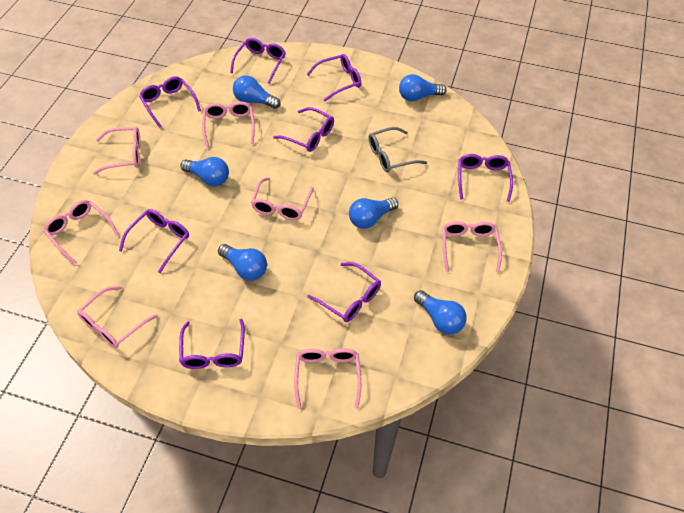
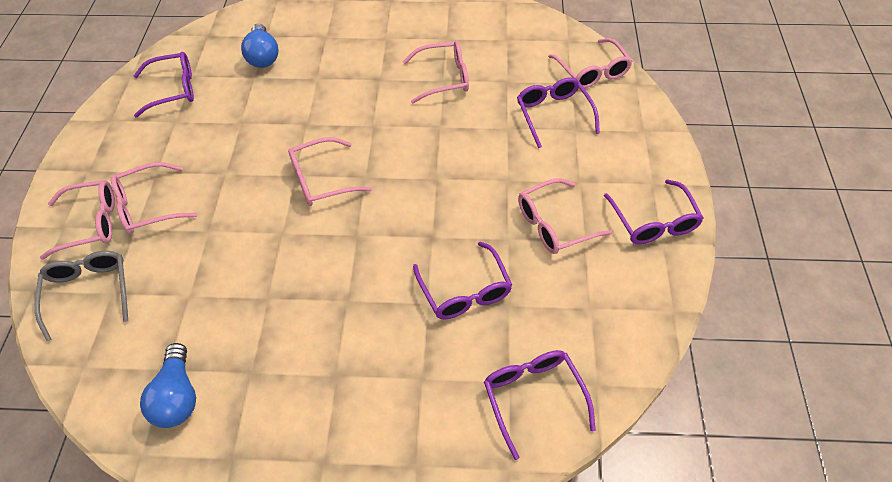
blue light bulb: 6 -> 2
pink glasses: 7 -> 6
purple glasses: 8 -> 5

